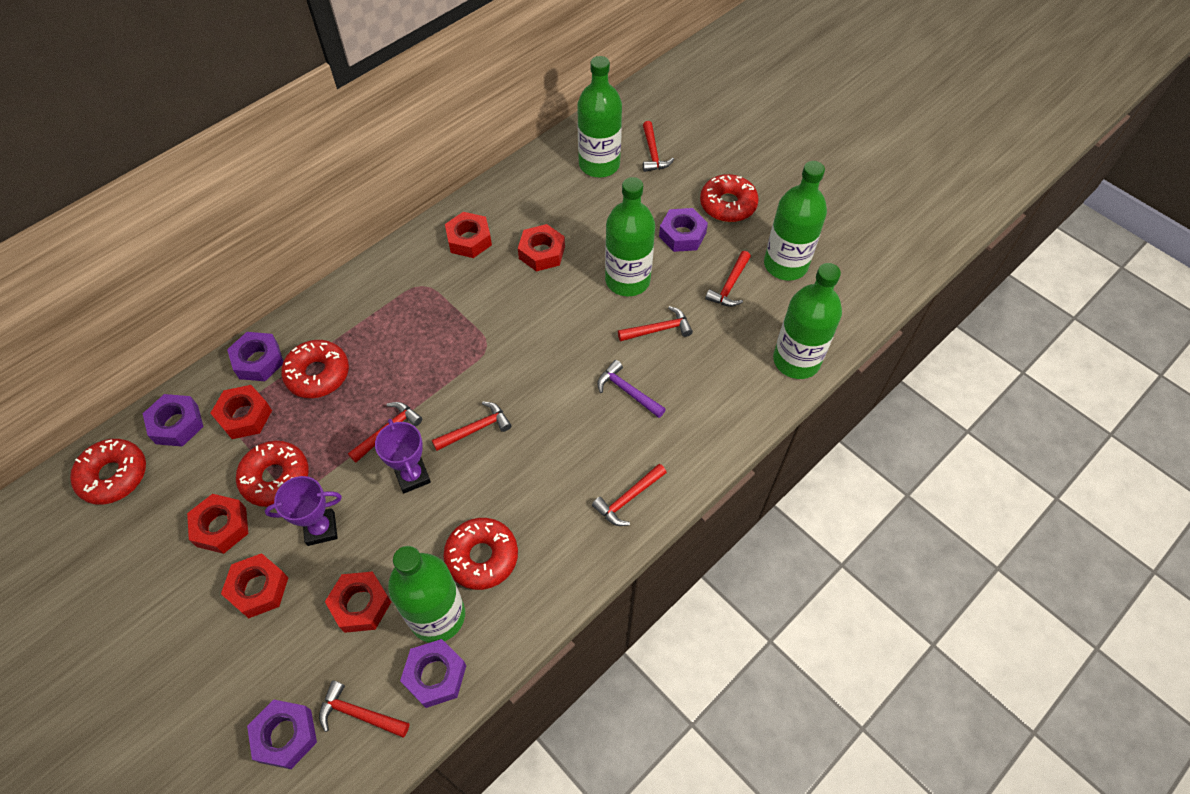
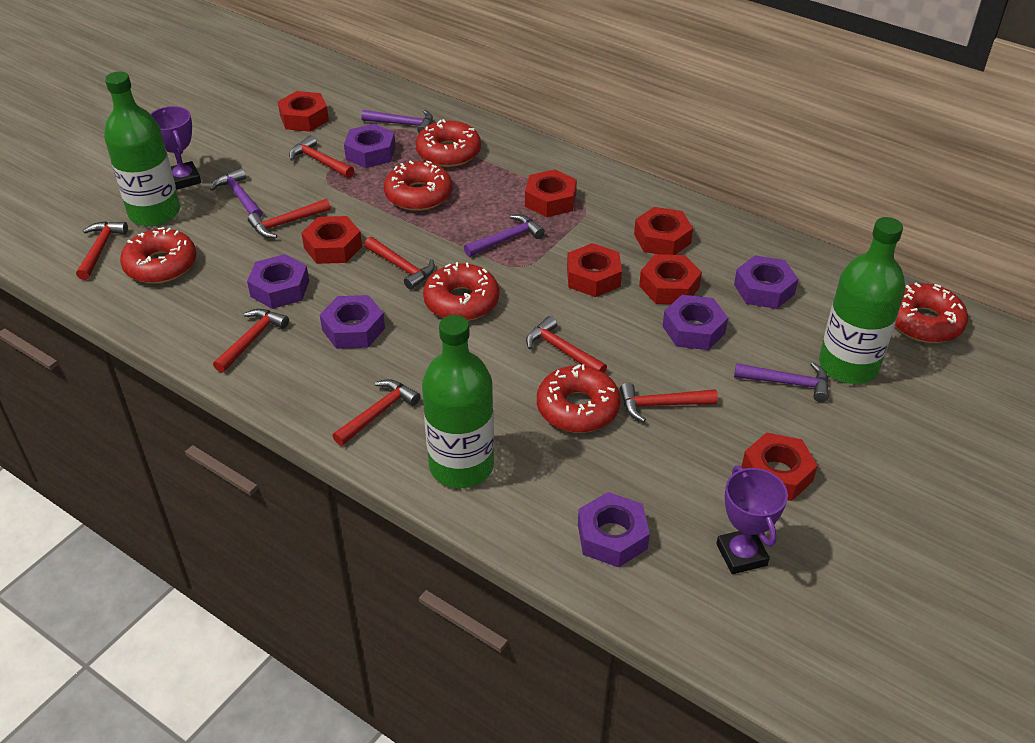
green bottle: 5 -> 3
purple hammer: 1 -> 4
purple nut: 5 -> 6
red donut: 5 -> 6
red hammer: 7 -> 8
red nut: 6 -> 7

